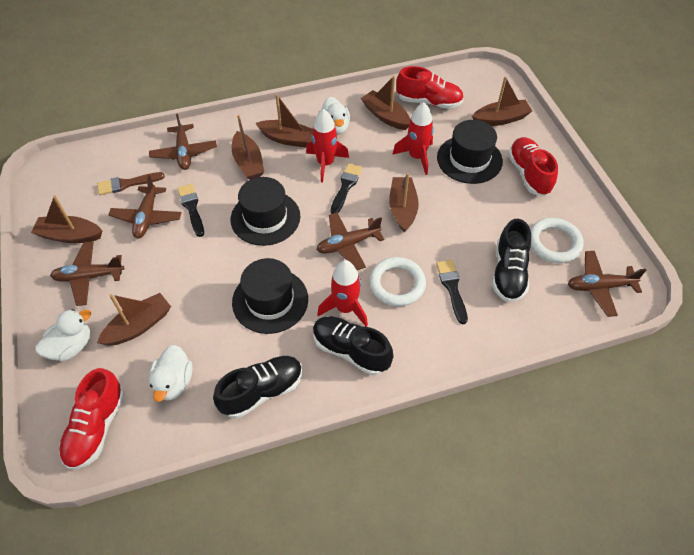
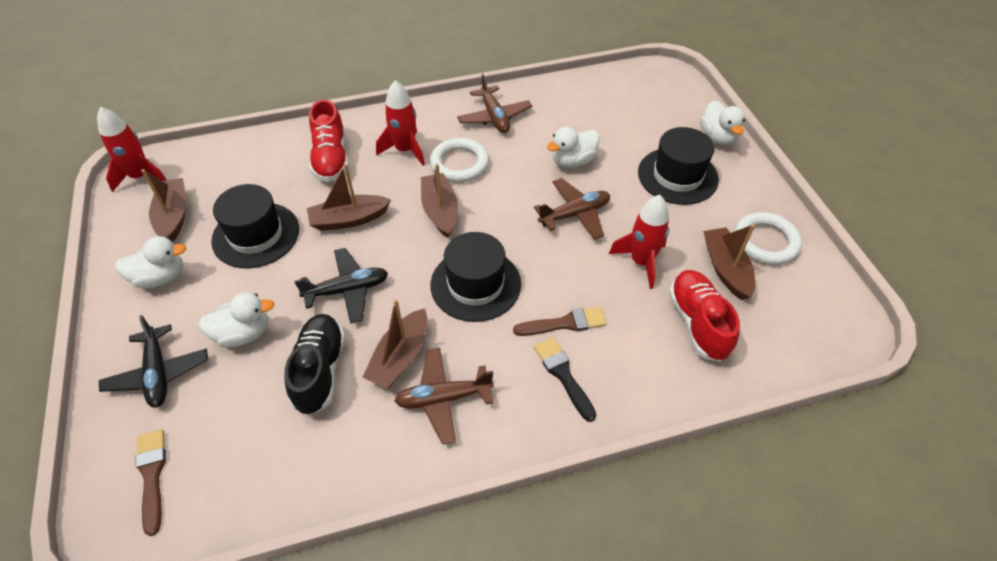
black brush: 3 -> 1
black plane: 0 -> 2
black shoe: 3 -> 1
brown boat: 7 -> 5
brown brush: 1 -> 2
brown plane: 5 -> 3
red shoe: 3 -> 2
white duck: 3 -> 4

